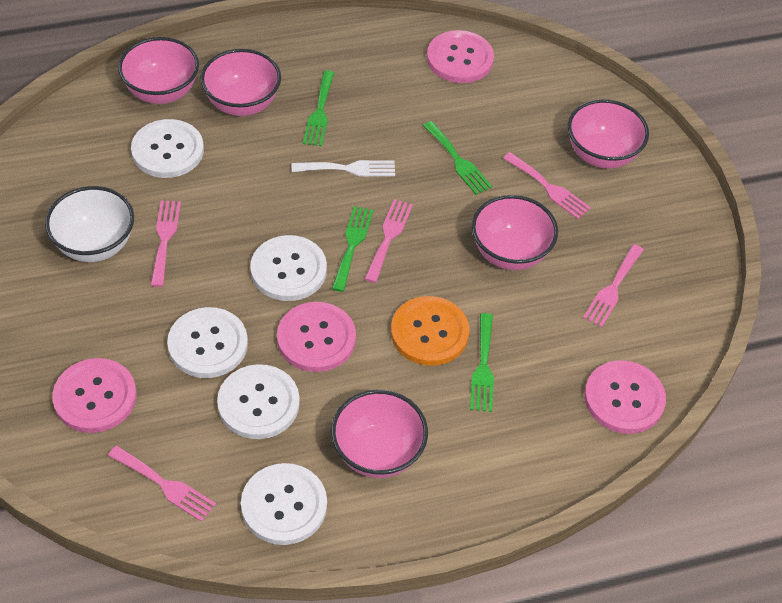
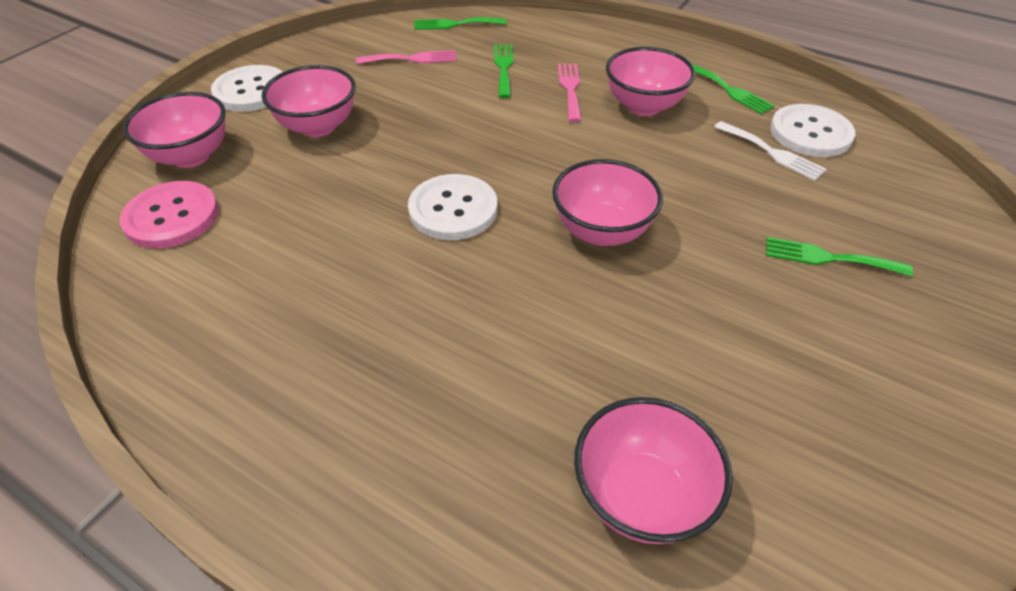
orange button: 1 -> 0
pink button: 4 -> 1
pink fork: 5 -> 2
white bowl: 1 -> 0
white button: 5 -> 3

